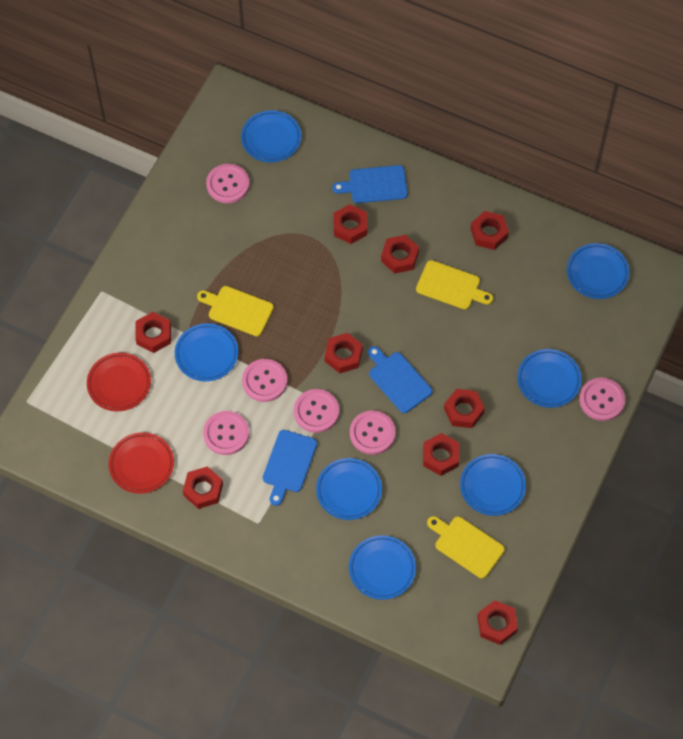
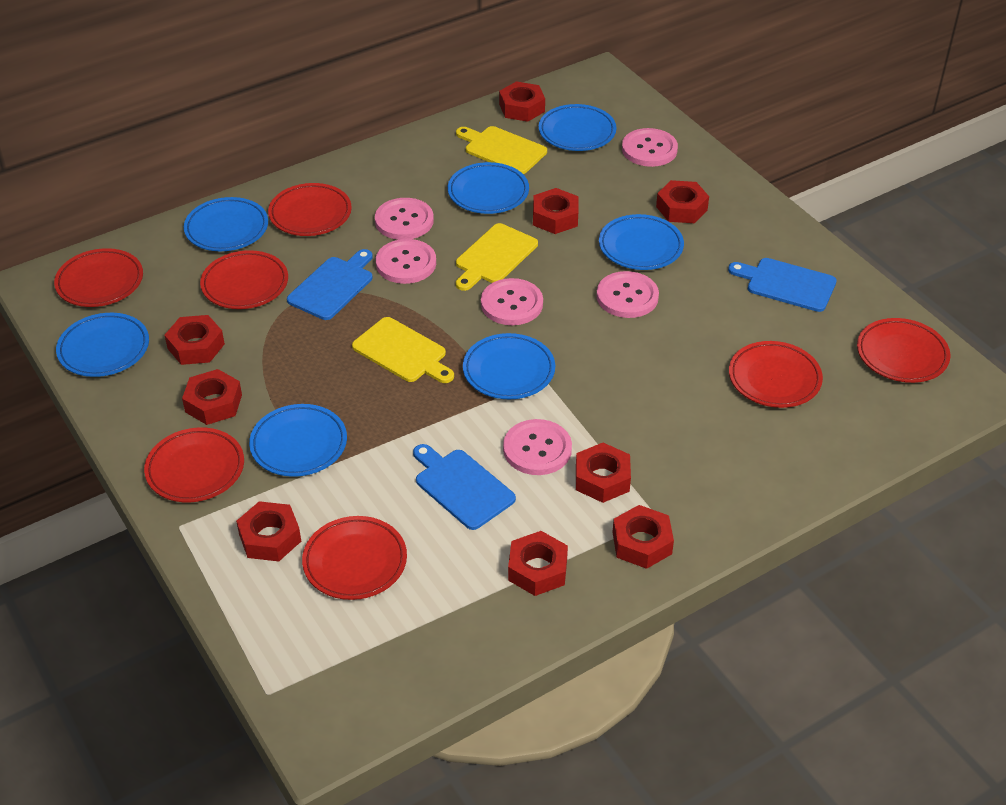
red plate: 2 -> 7

